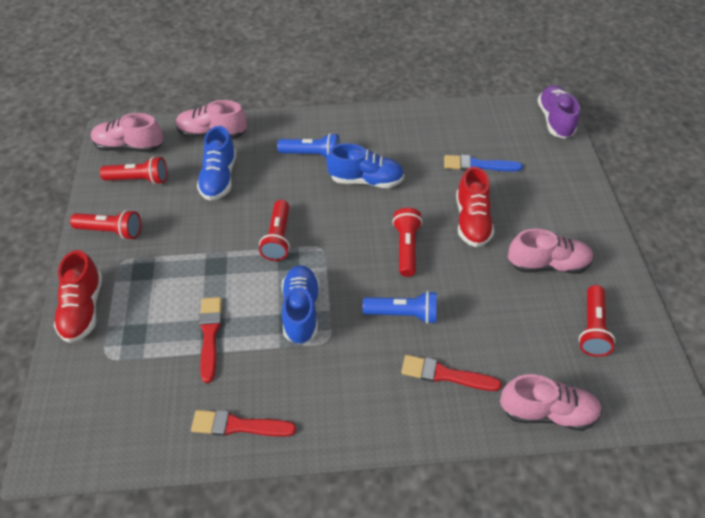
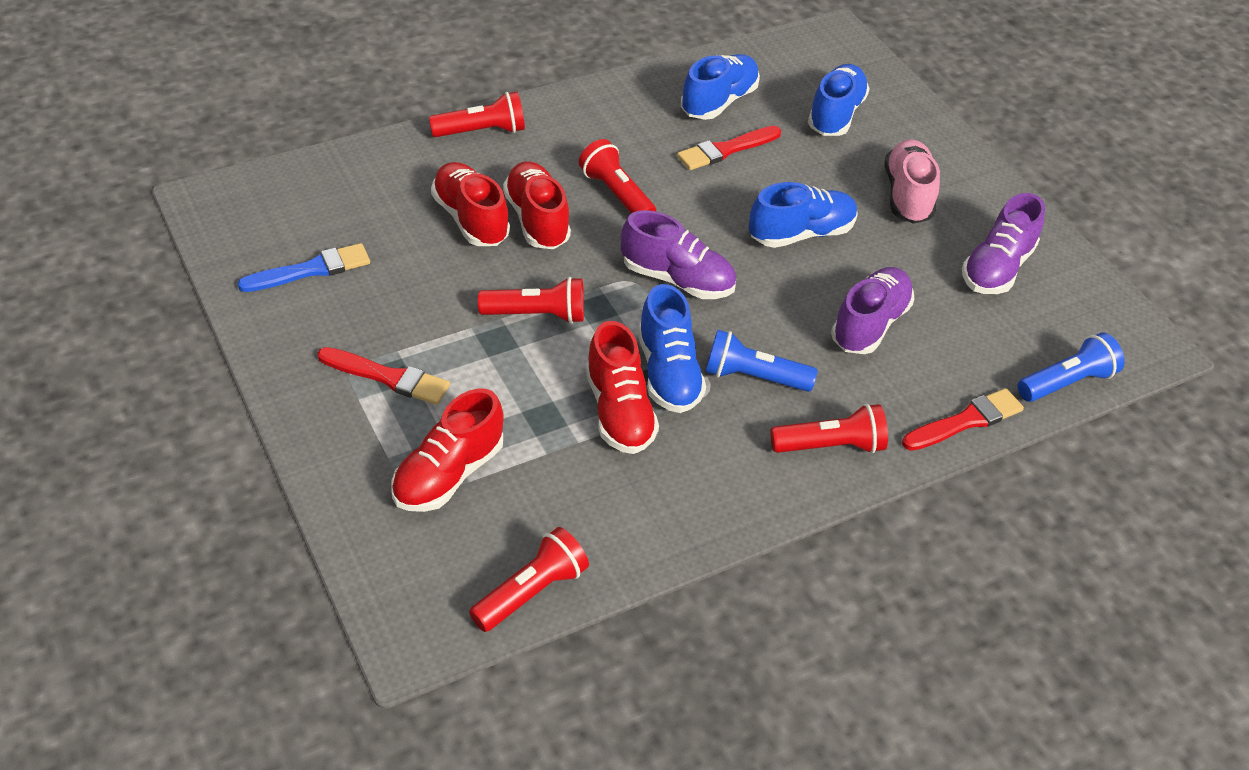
blue shoe: 3 -> 4
pink shoe: 4 -> 1
purple shoe: 1 -> 3
red shoe: 2 -> 4

